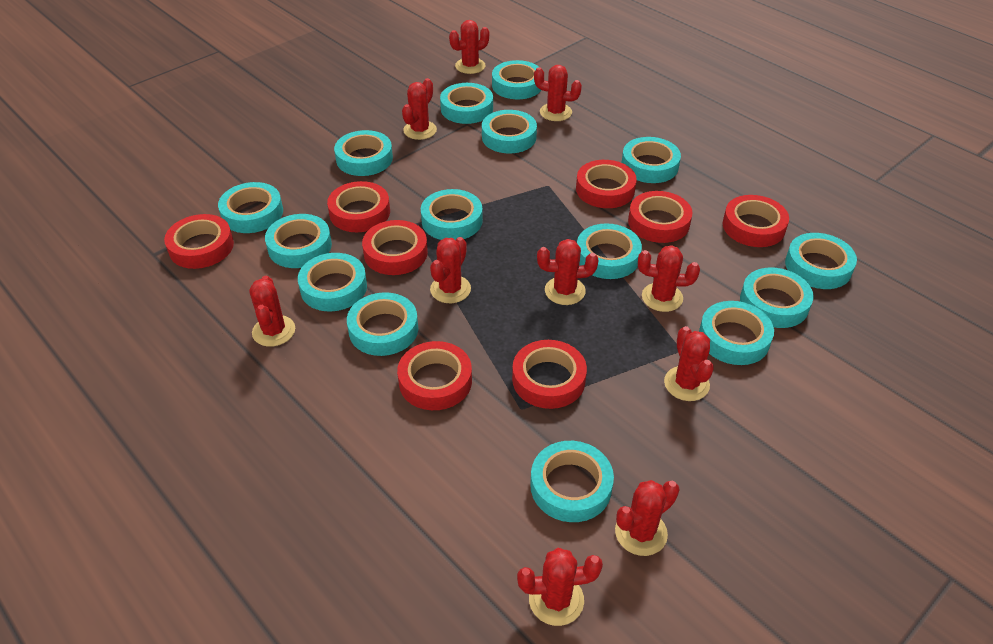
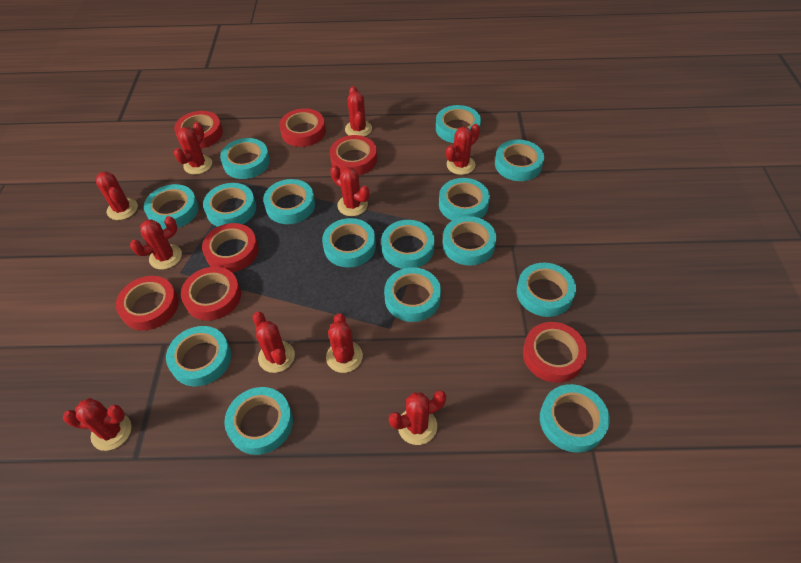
red tape: 8 -> 7

